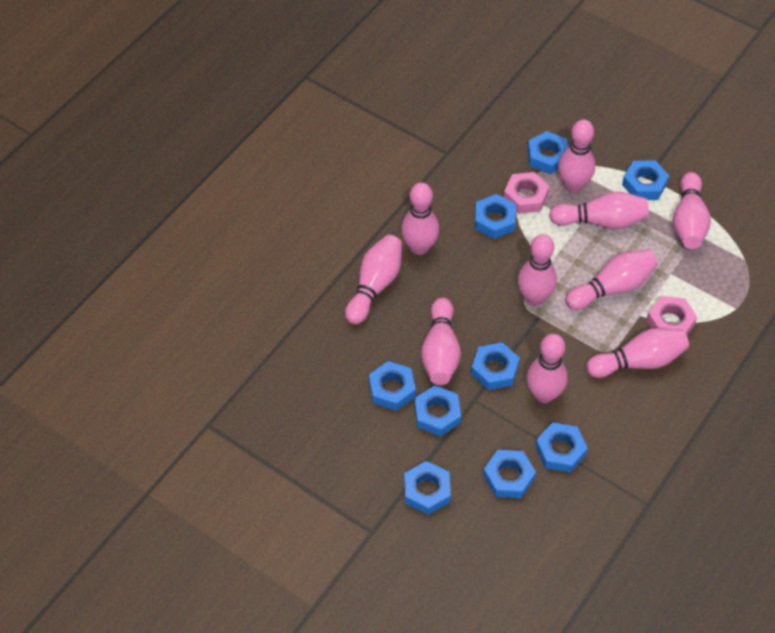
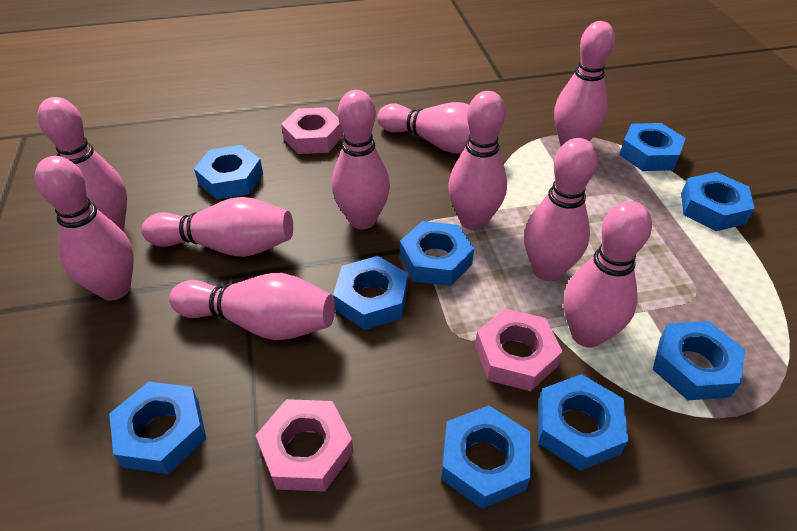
pink nut: 2 -> 3

